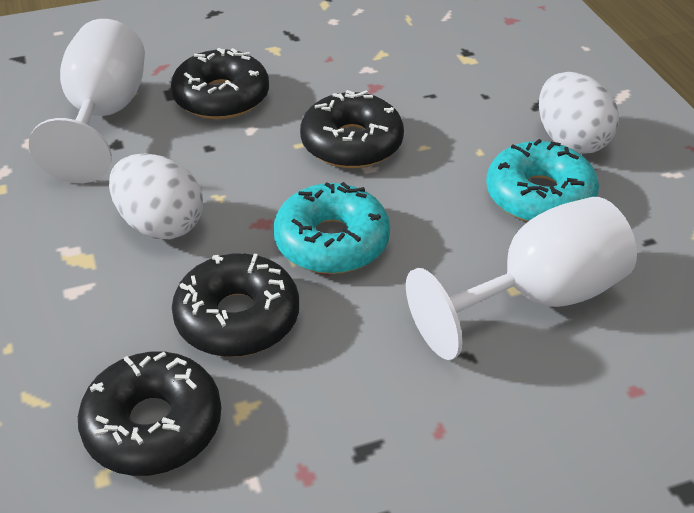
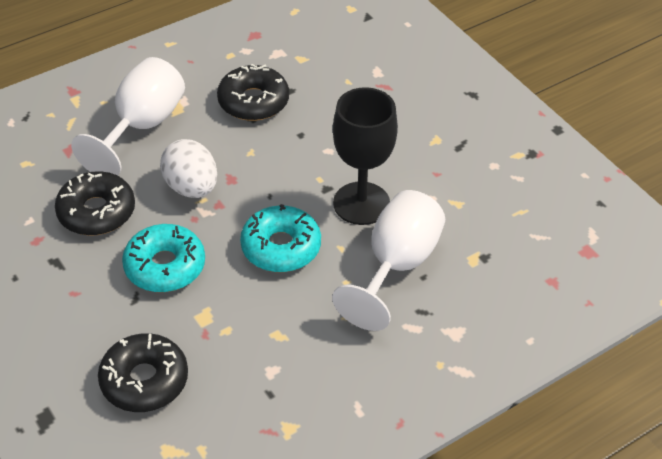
black donut: 4 -> 3
black goblet: 0 -> 1
white egg: 2 -> 1

